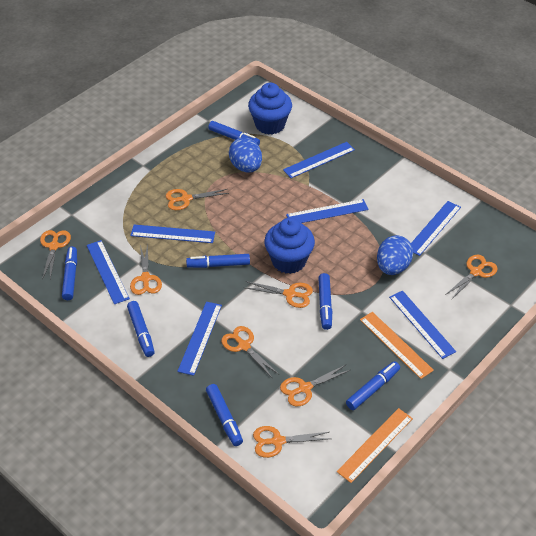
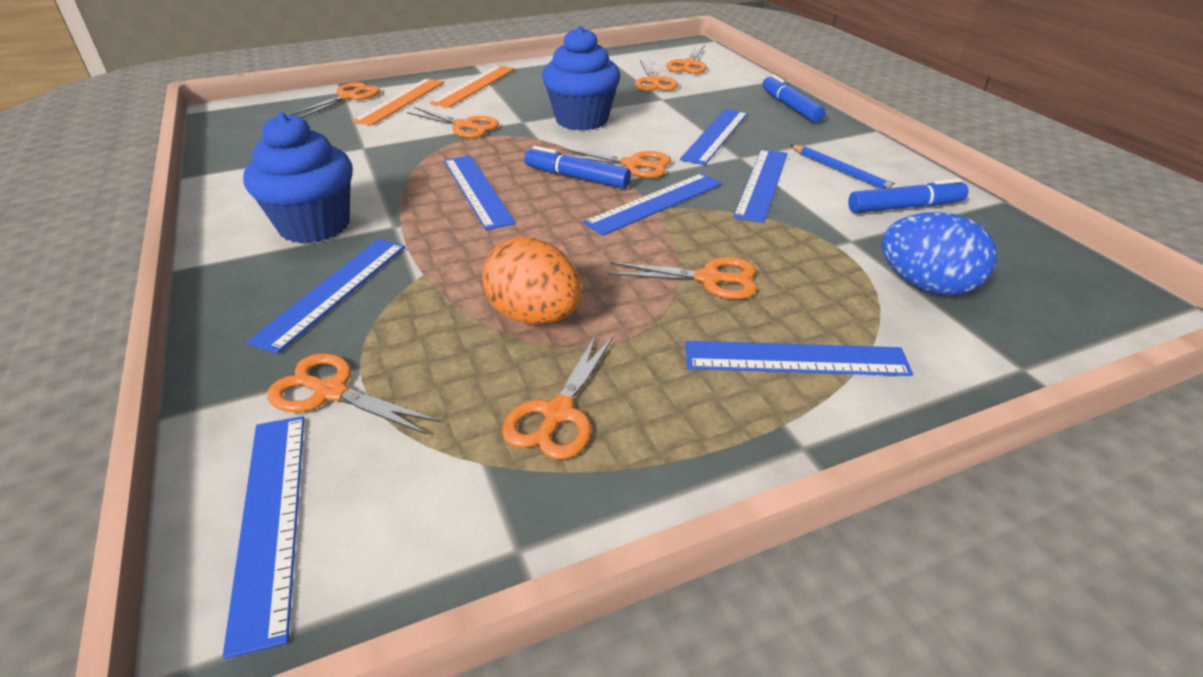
blue egg: 2 -> 1
blue marker: 7 -> 3
blue pencil: 0 -> 1
orange egg: 0 -> 1

